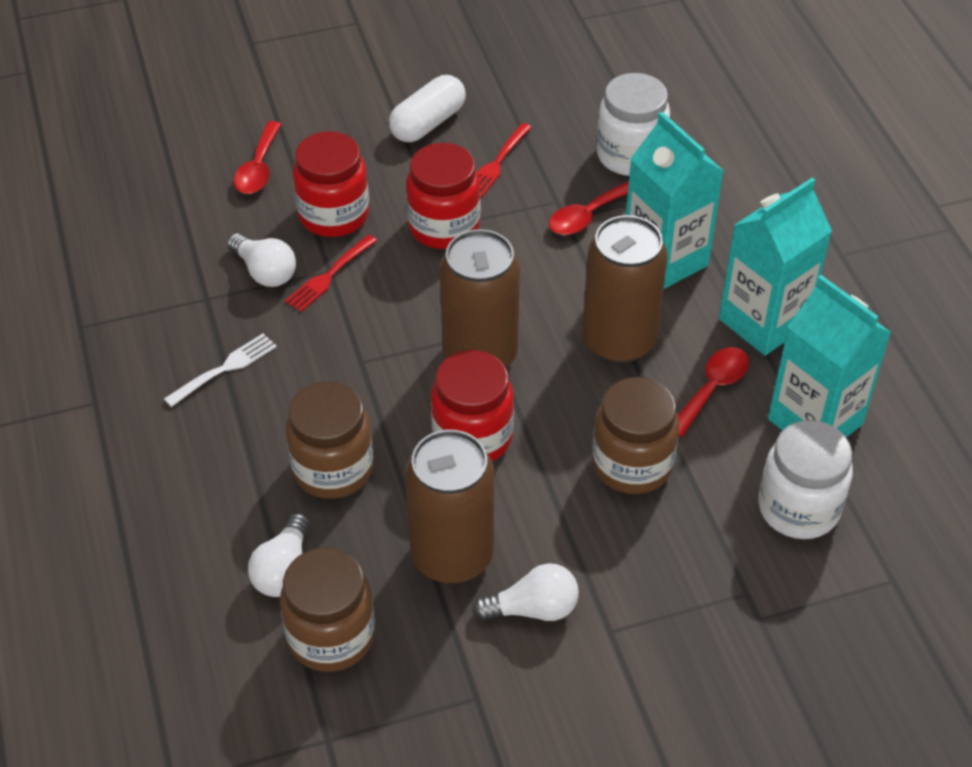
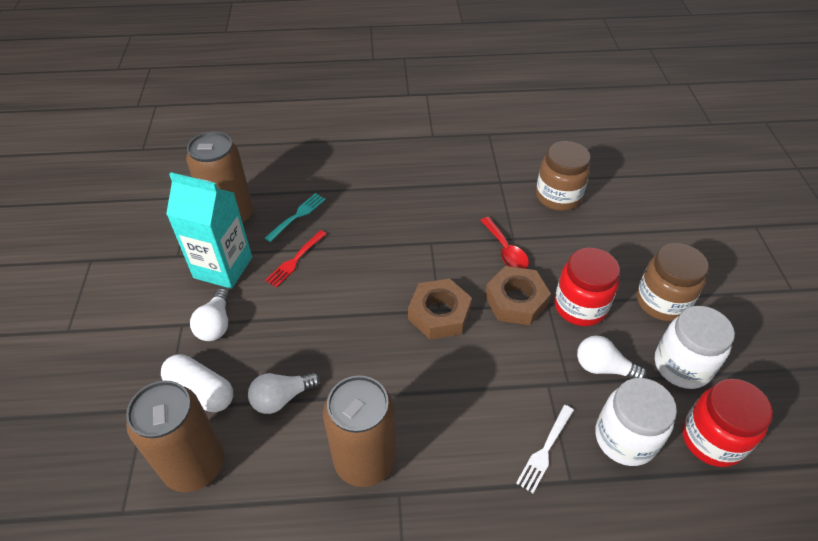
brown jar: 3 -> 2
brown nut: 0 -> 2
red fork: 2 -> 1
red jar: 3 -> 2
red spoon: 3 -> 1
turquoise carton: 3 -> 1
turquoise fork: 0 -> 1

